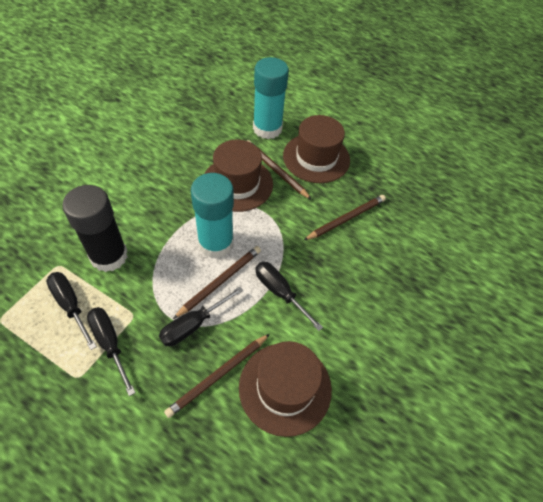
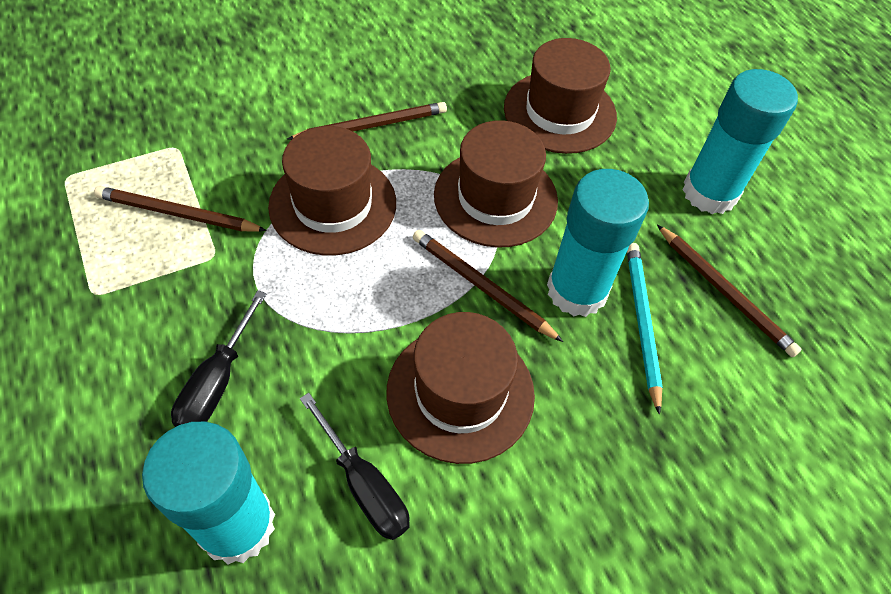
black glue stick: 1 -> 0
black screwdriver: 4 -> 2
brown hat: 3 -> 4
turquoise glue stick: 2 -> 3
turquoise pencil: 0 -> 1

